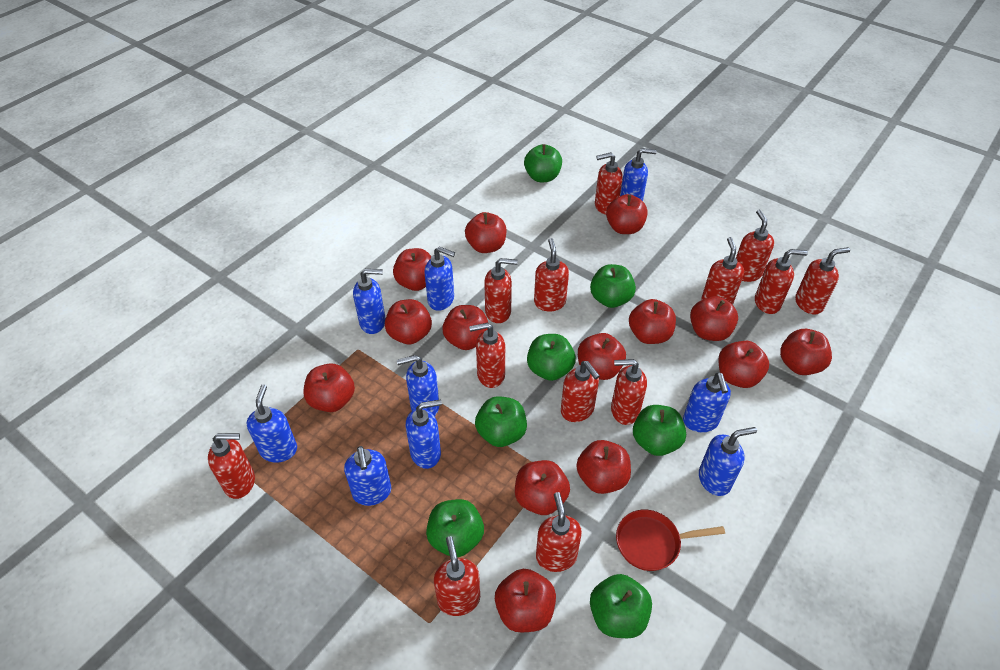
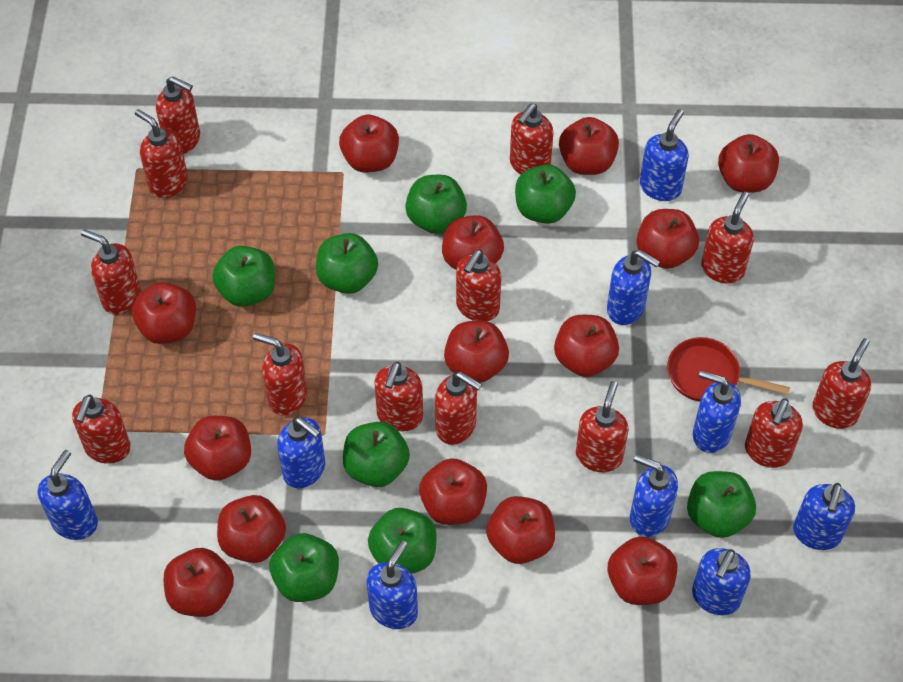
green apple: 7 -> 8

